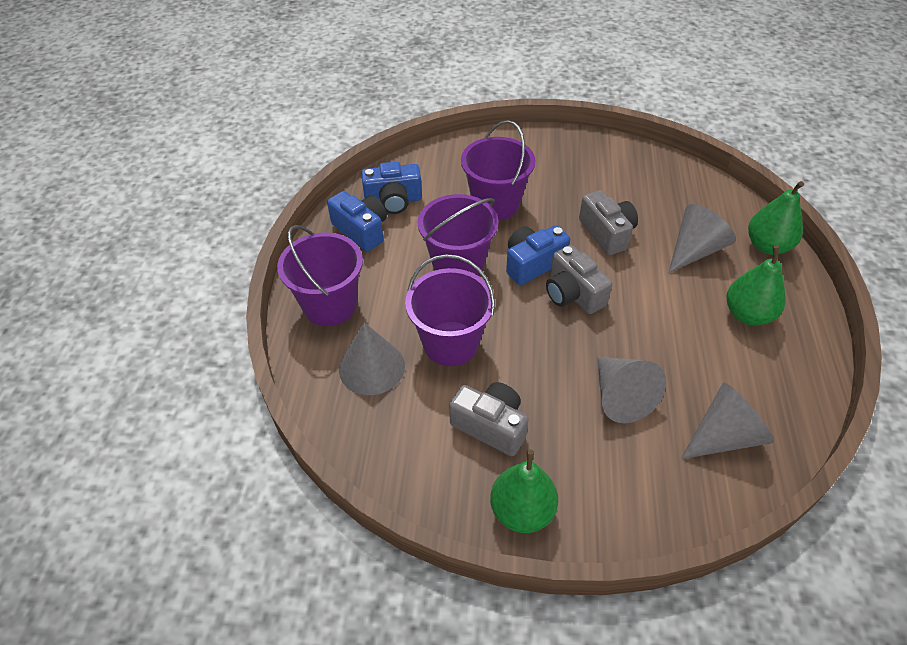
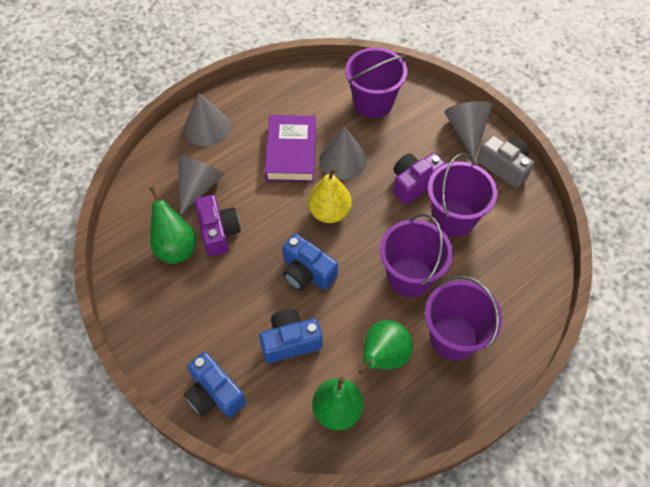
grey camera: 3 -> 1
purple book: 0 -> 1
purple camera: 0 -> 2
yellow pear: 0 -> 1

